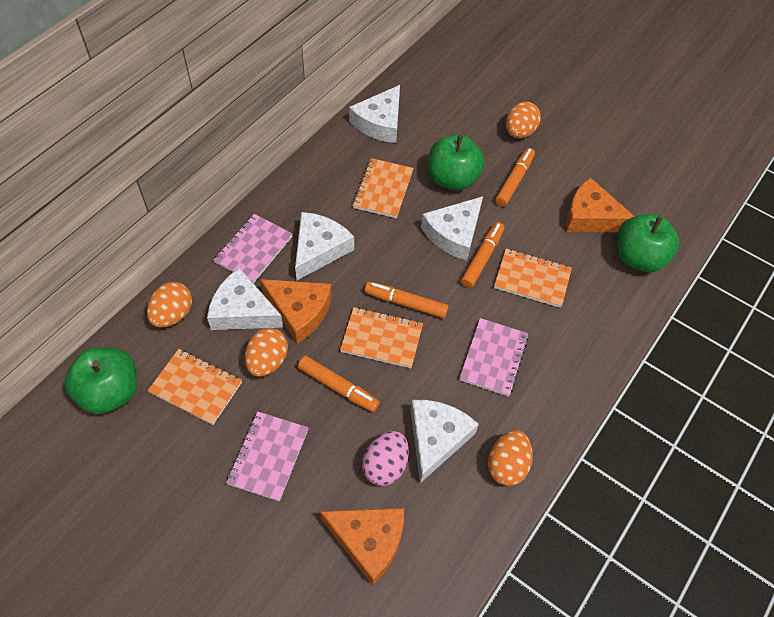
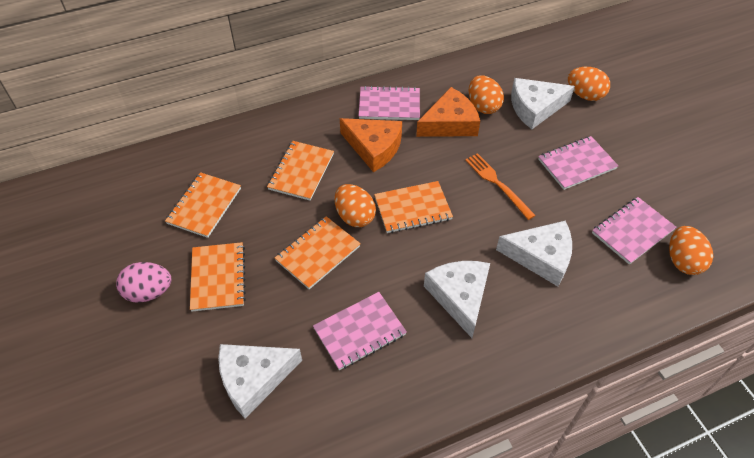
green apple: 3 -> 0
orange cheese: 3 -> 2
orange fork: 0 -> 1
orange marker: 4 -> 0
orange notebook: 4 -> 5
pink notebook: 3 -> 4
white cheese: 5 -> 4

